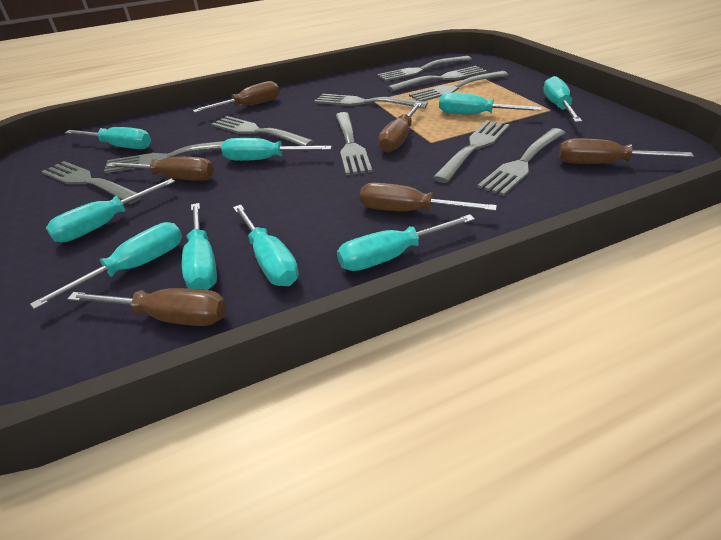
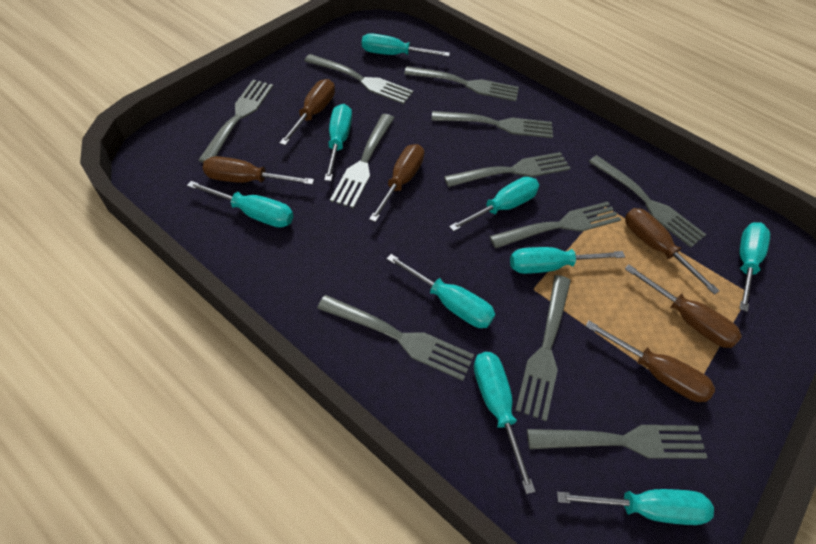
grey fork: 10 -> 11

